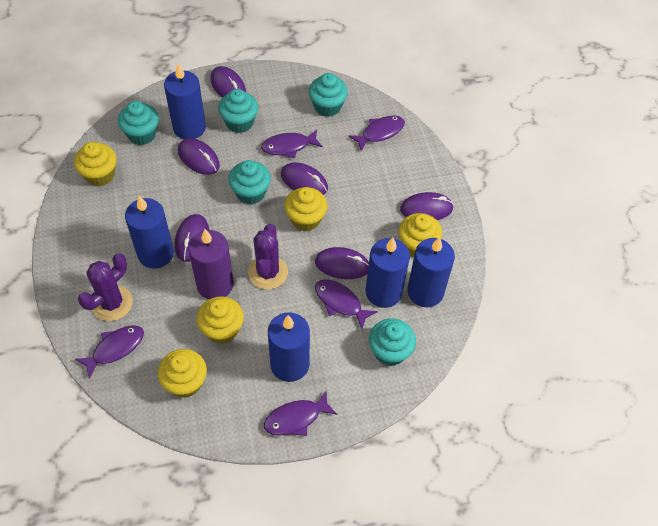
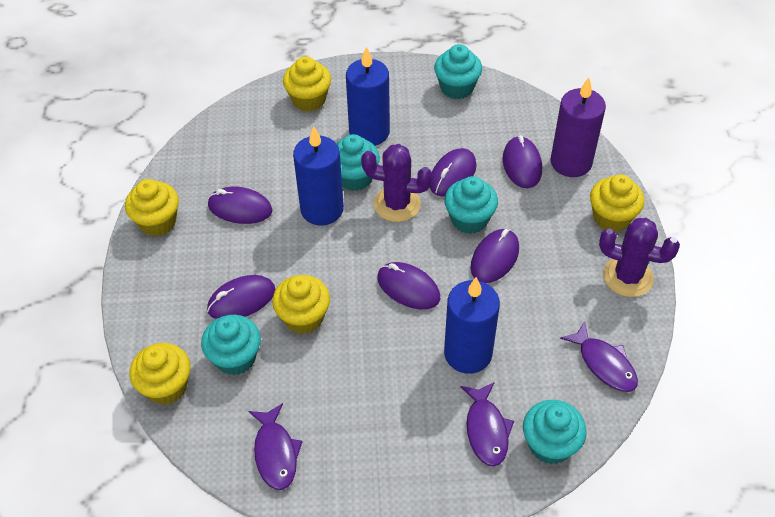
blue candle: 5 -> 3
purple fish: 5 -> 3

